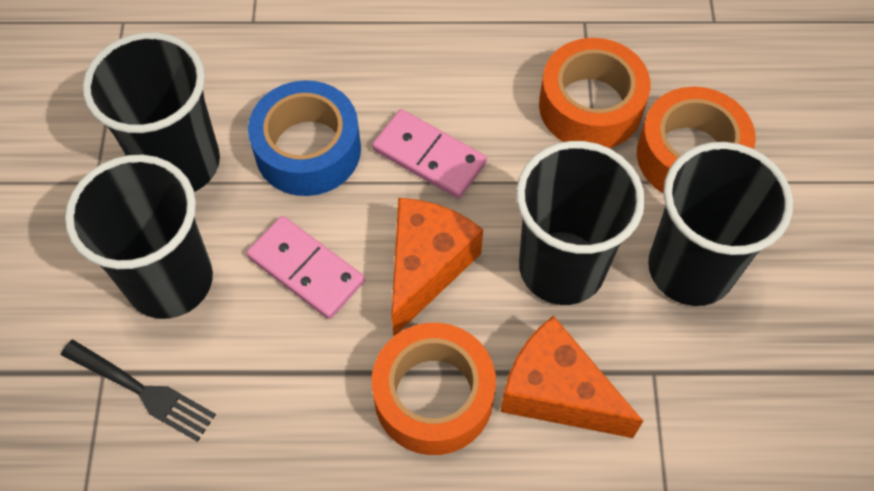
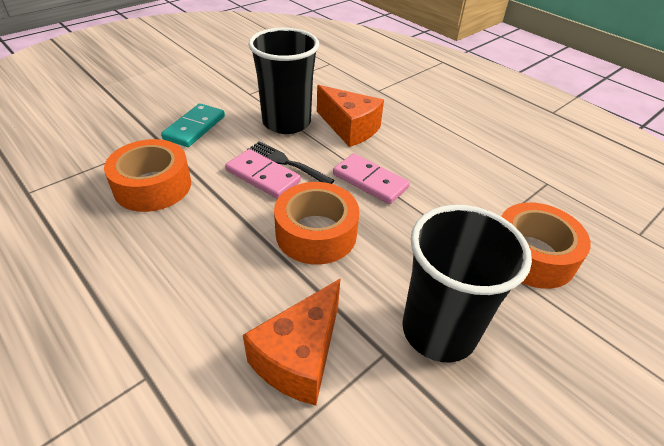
black cup: 4 -> 2
blue tape: 1 -> 0
turquoise domino: 0 -> 1

